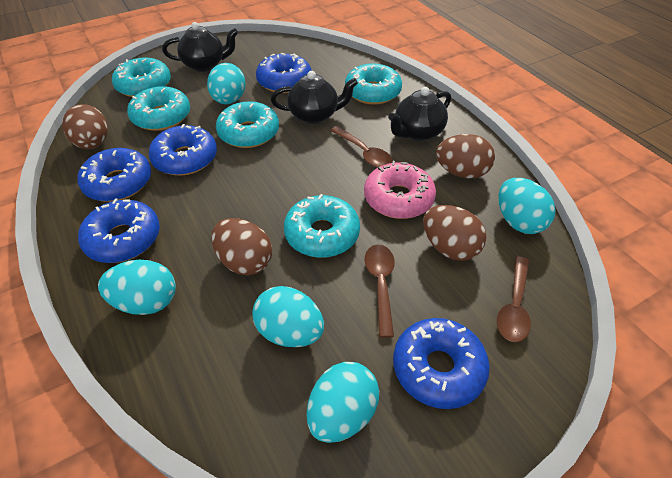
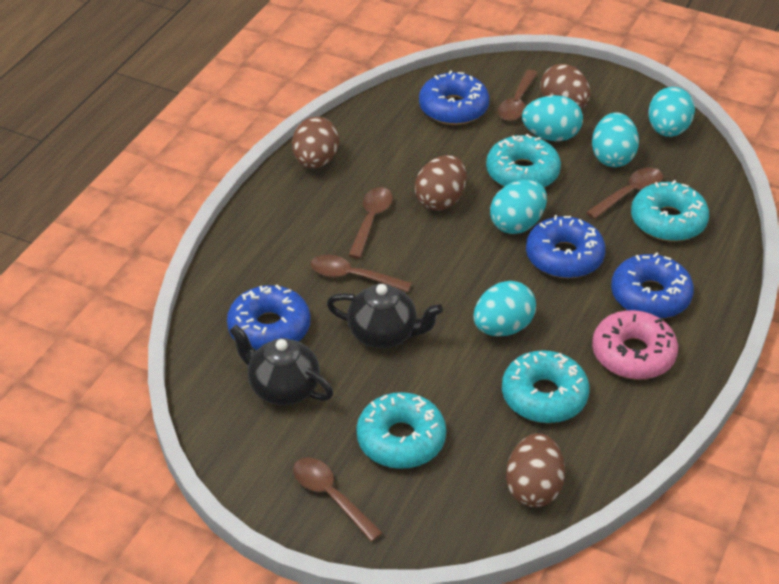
black teapot: 3 -> 2
blue donut: 5 -> 4
brown spoon: 3 -> 5
turquoise donut: 5 -> 4

